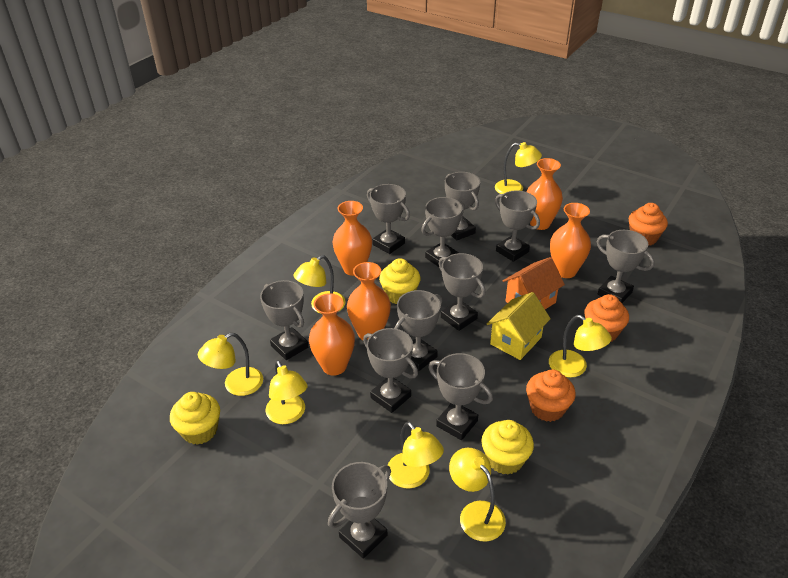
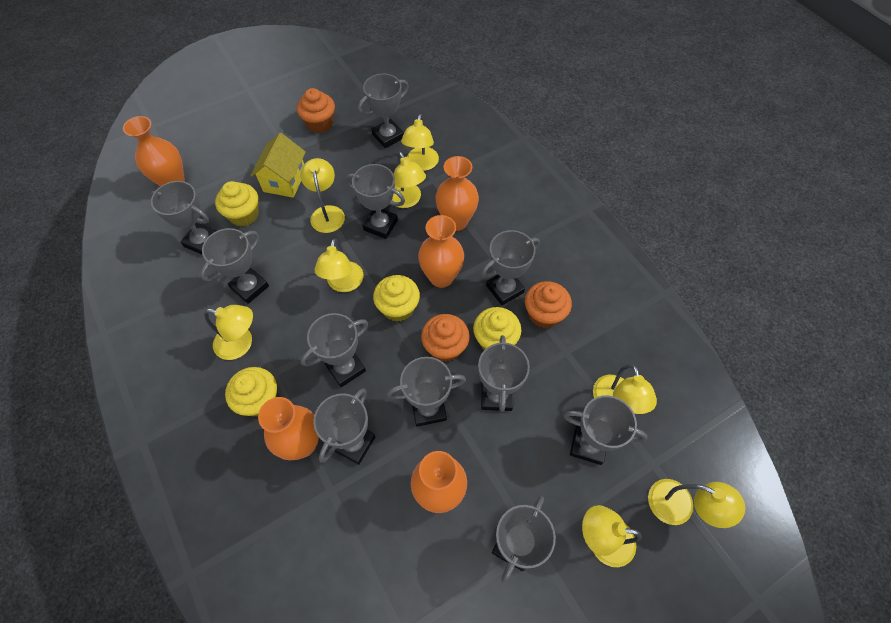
orange house: 1 -> 0
yellow cupcake: 3 -> 4
yellow lamp: 7 -> 8

